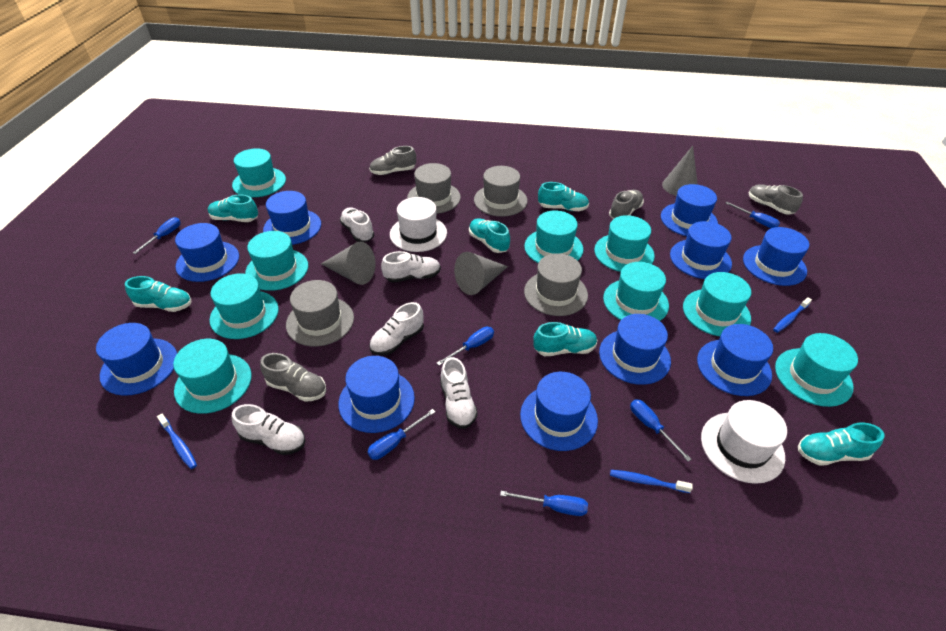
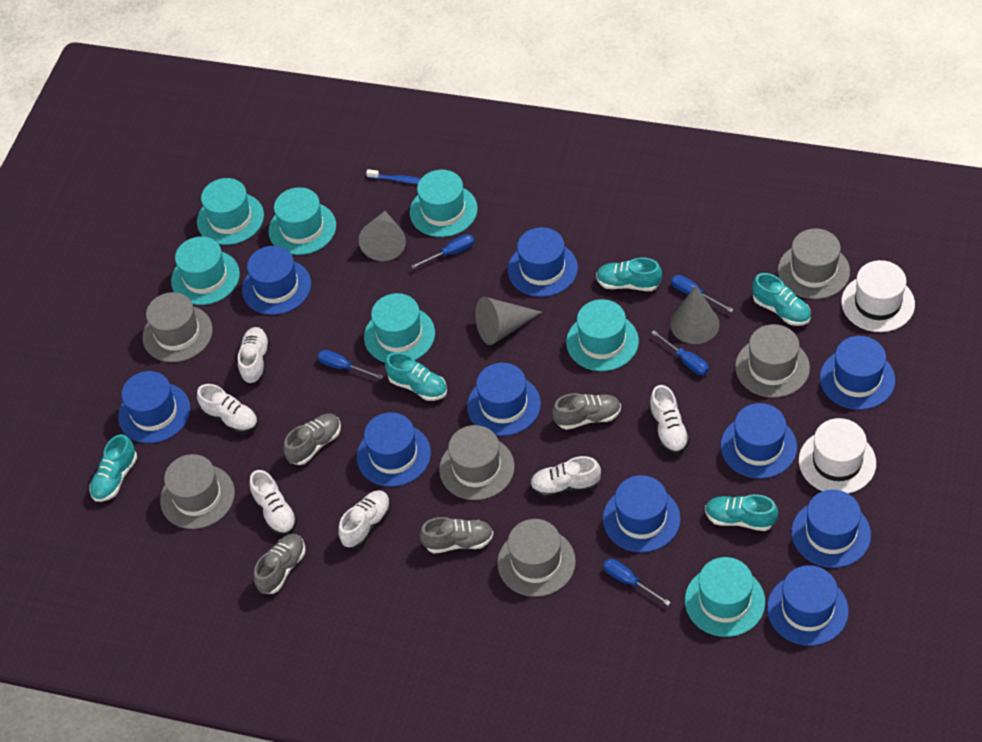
blue screwdriver: 6 -> 5
blue toothbrush: 3 -> 1
grey hat: 4 -> 6
turquoise hat: 9 -> 7
turquoise shoe: 6 -> 5
white shoe: 5 -> 6

